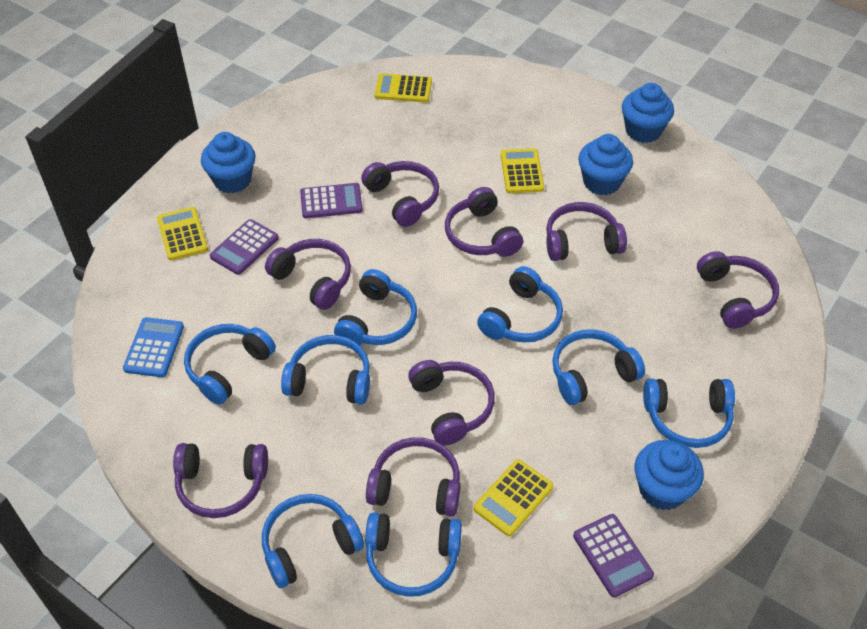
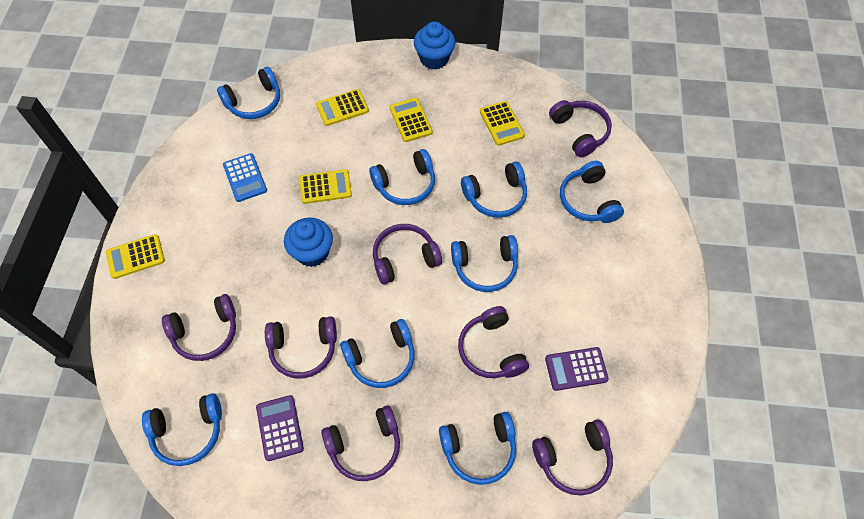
blue cupcake: 4 -> 2
purple calculator: 3 -> 2
purple headphones: 8 -> 7
yellow calculator: 4 -> 5

